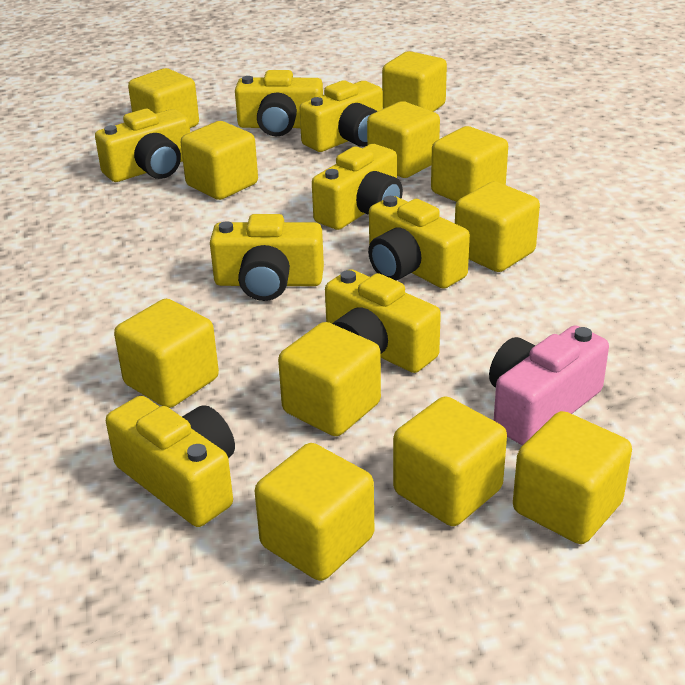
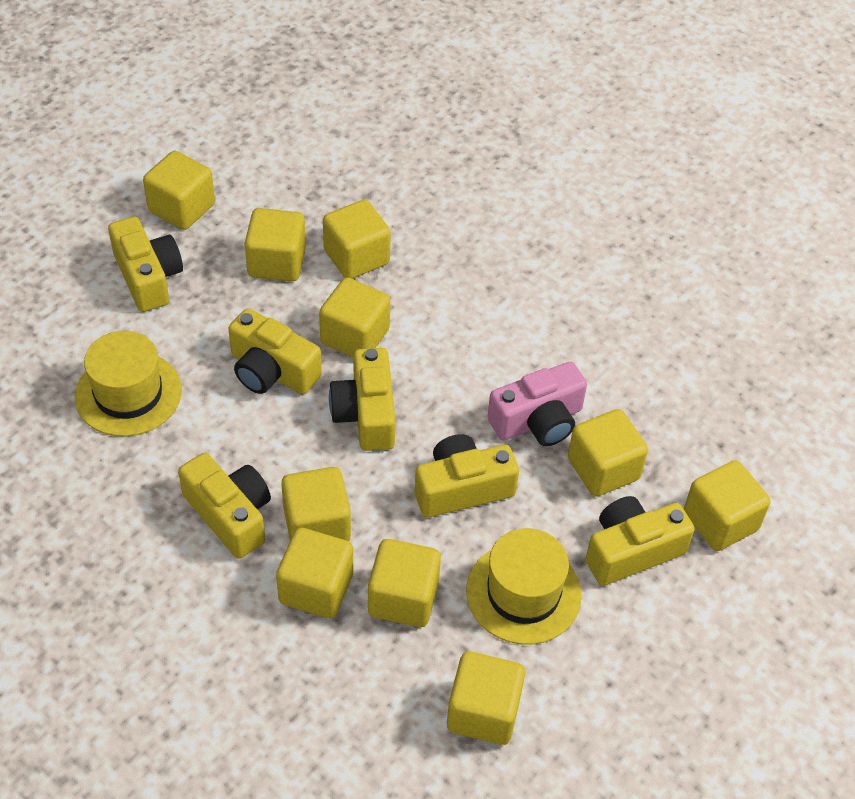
yellow camera: 8 -> 6
yellow cube: 11 -> 10
yellow hat: 0 -> 2

